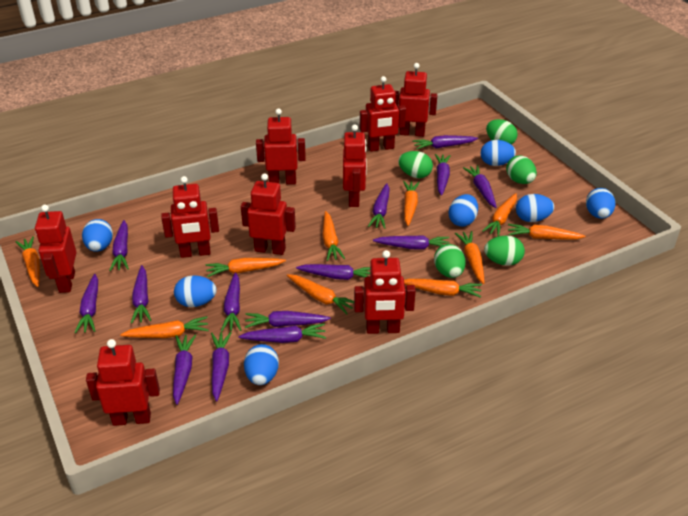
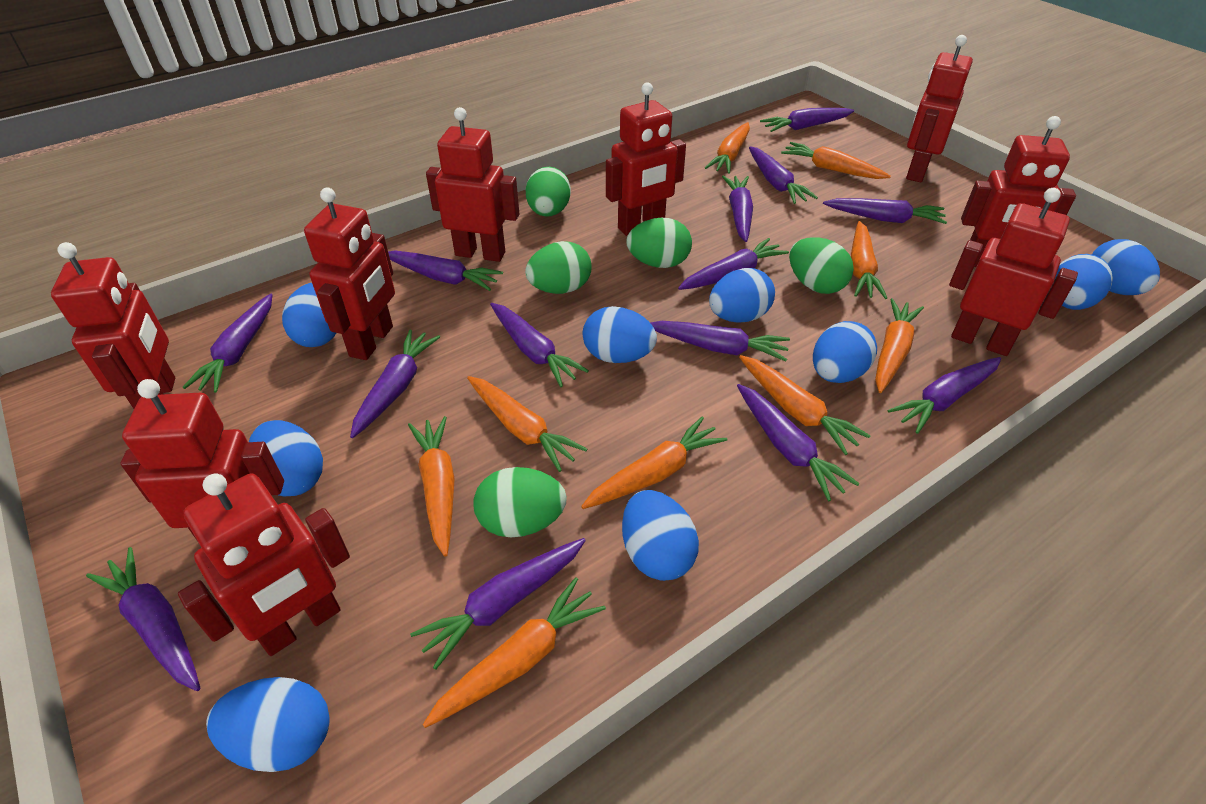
blue egg: 7 -> 9
orange carrot: 10 -> 9

